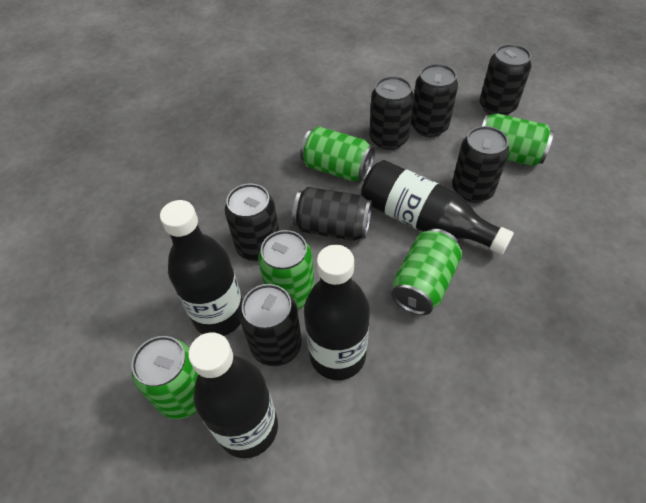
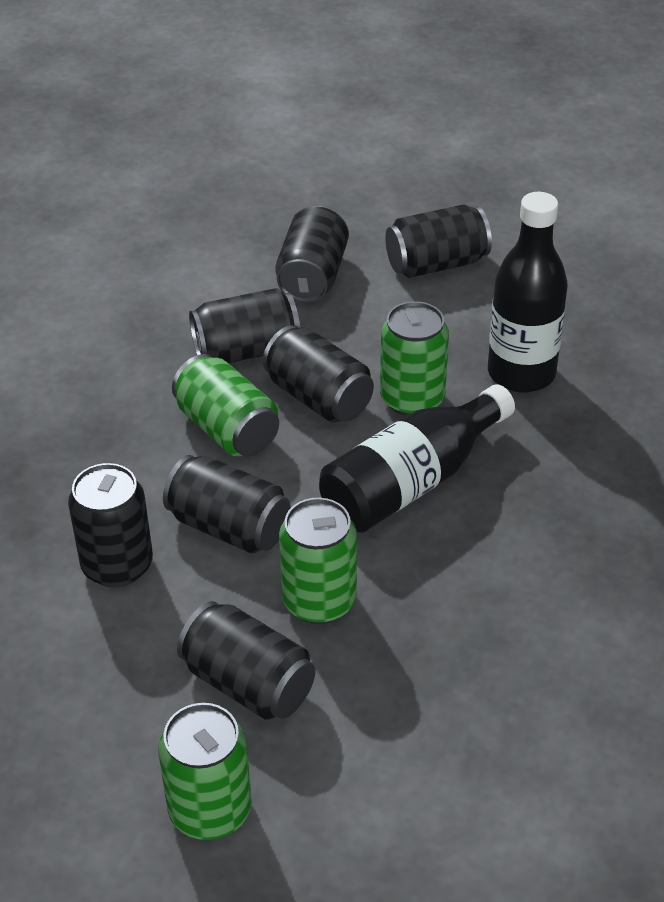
black bottle: 4 -> 2
green can: 5 -> 4

